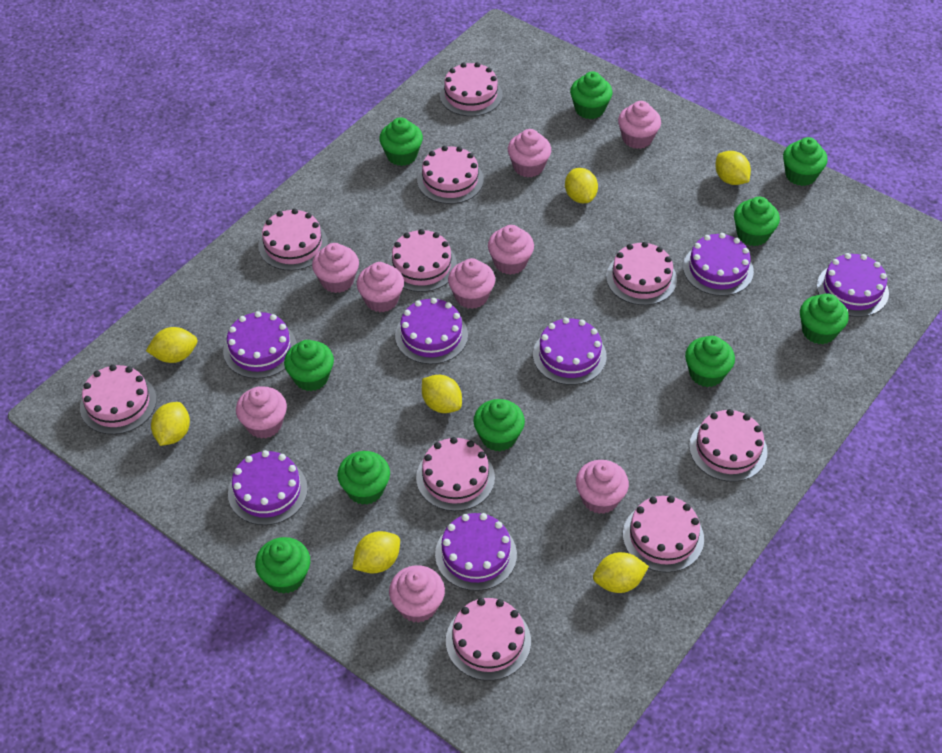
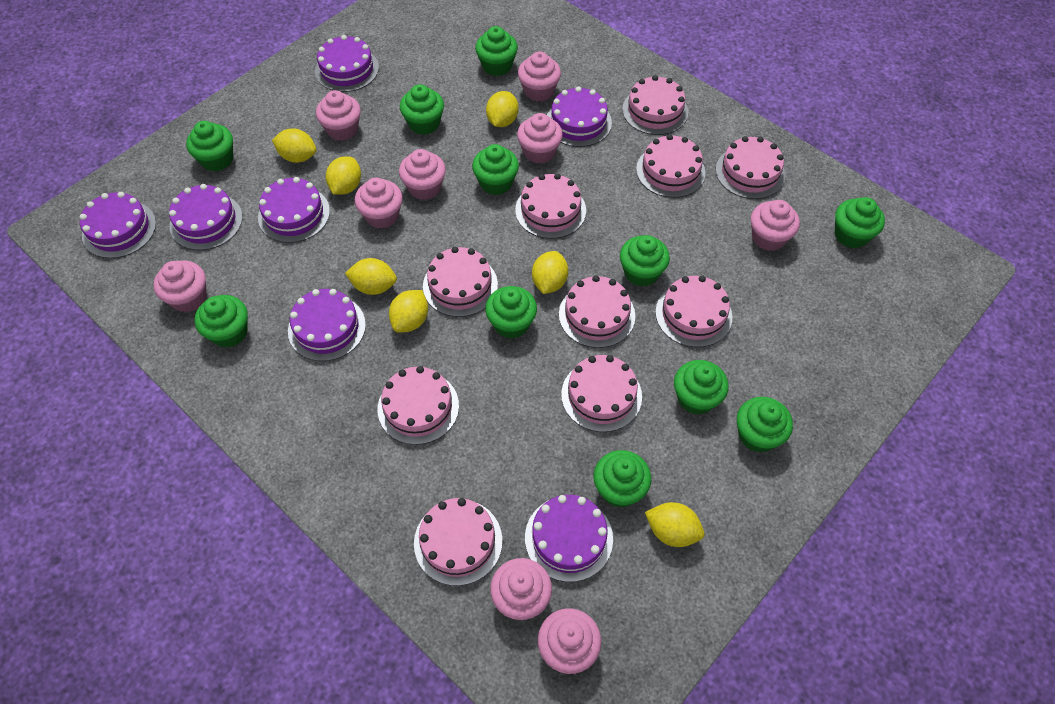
green cupcake: 10 -> 11

